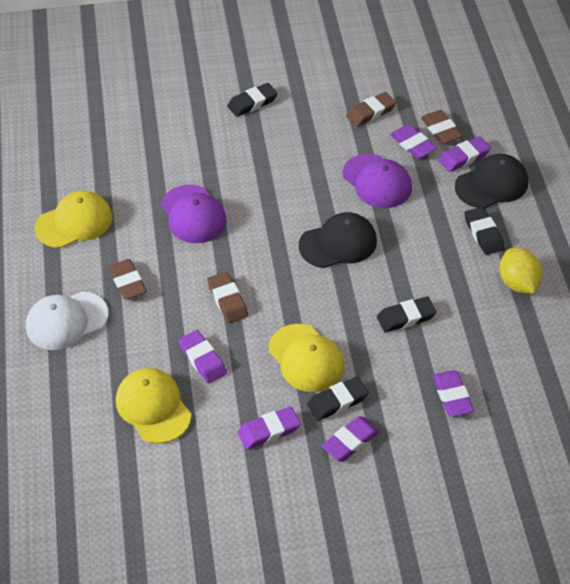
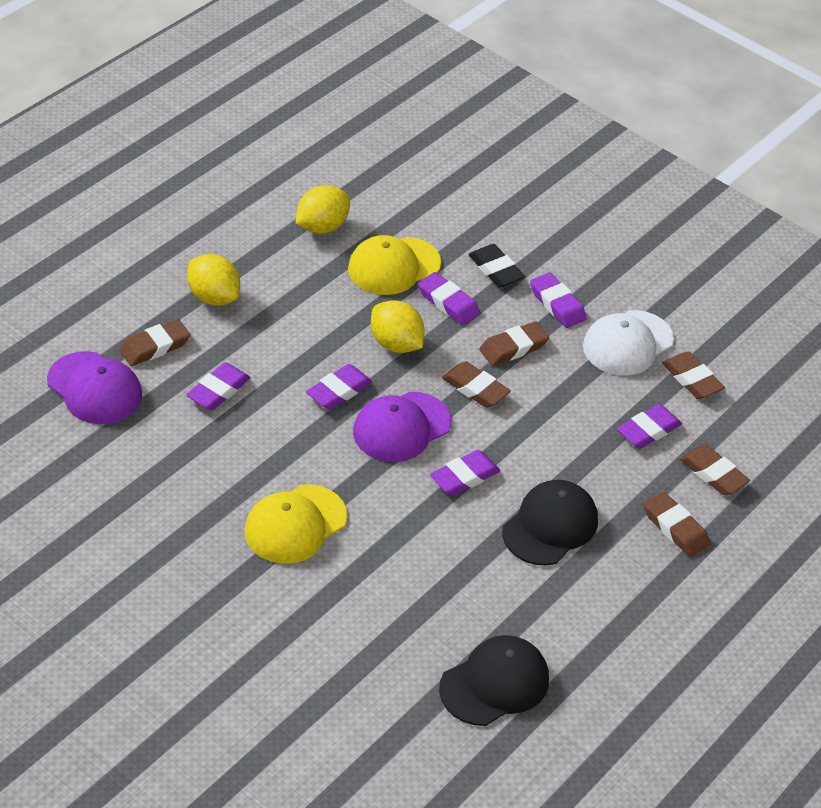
black eraser: 4 -> 1
brown eraser: 4 -> 6
yellow cap: 3 -> 2
yellow lemon: 1 -> 3

